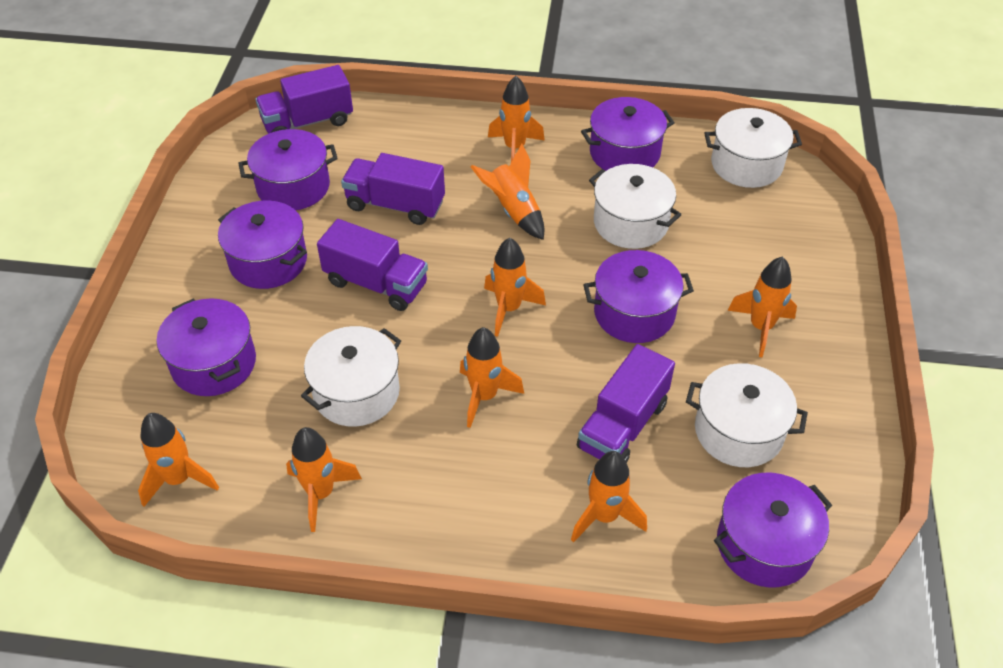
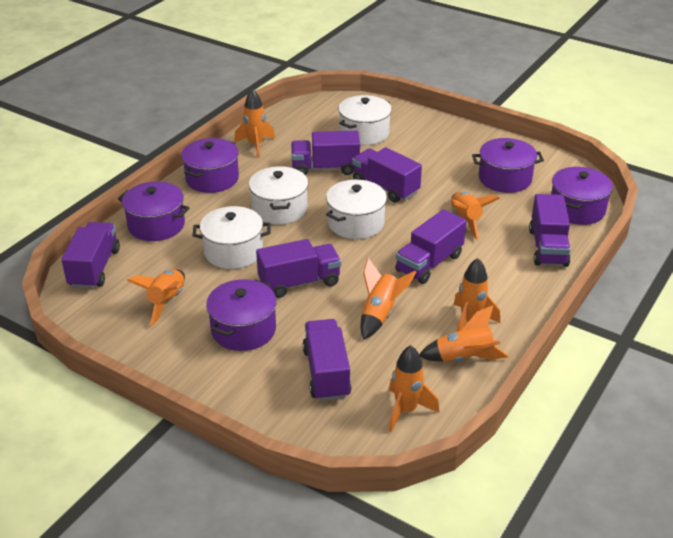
orange rocket: 8 -> 7
purple pot: 6 -> 5
purple truck: 4 -> 7

